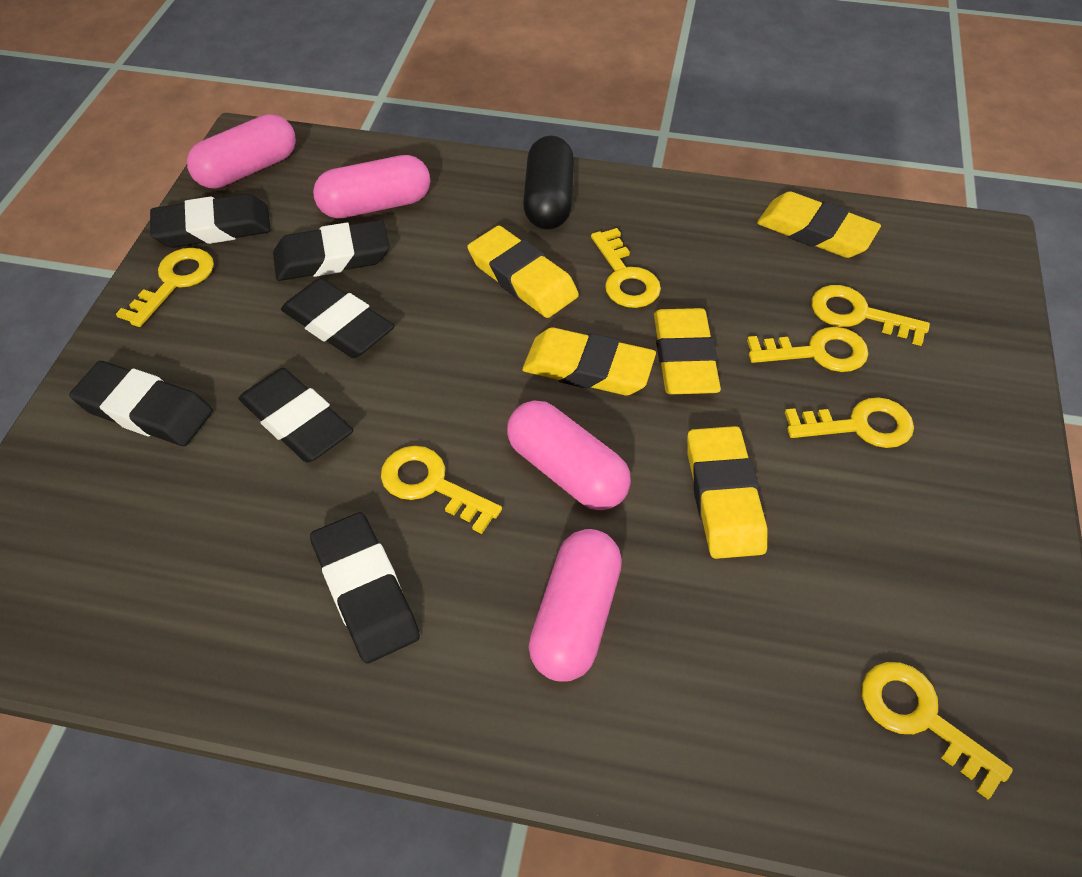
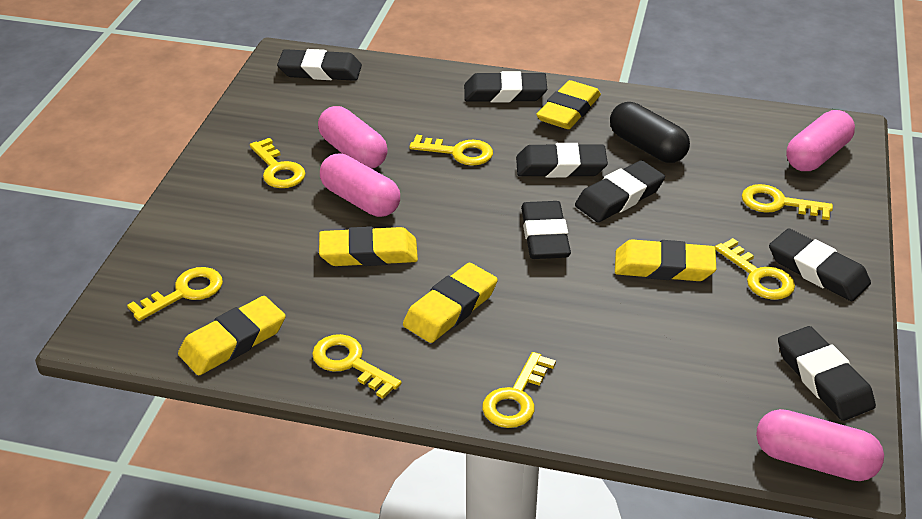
black eraser: 6 -> 7

